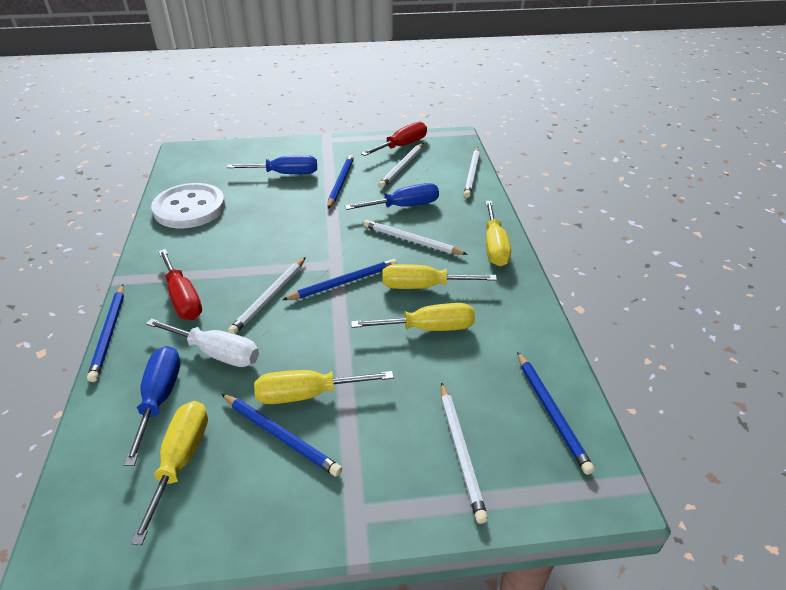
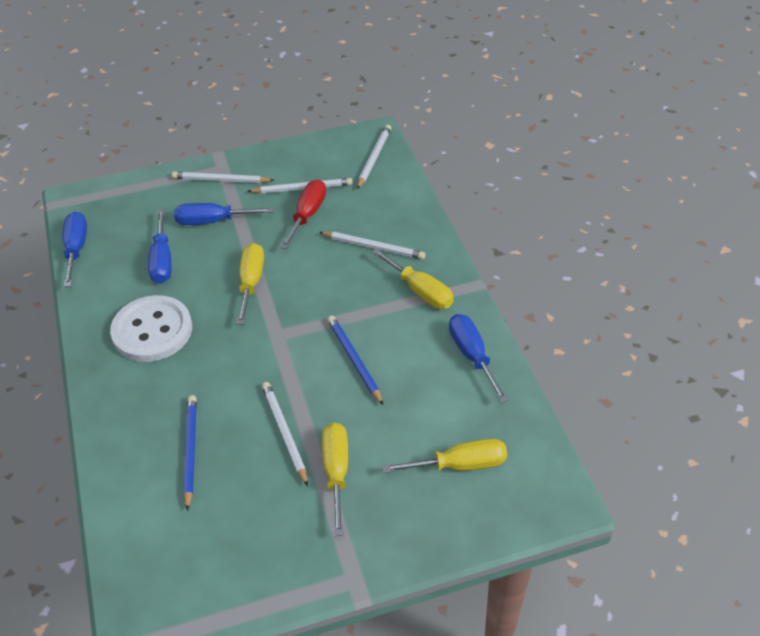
blue pencil: 5 -> 2
blue screwdriver: 3 -> 4
red screwdriver: 2 -> 1
white screwdriver: 1 -> 0
yellow screwdriver: 5 -> 4

